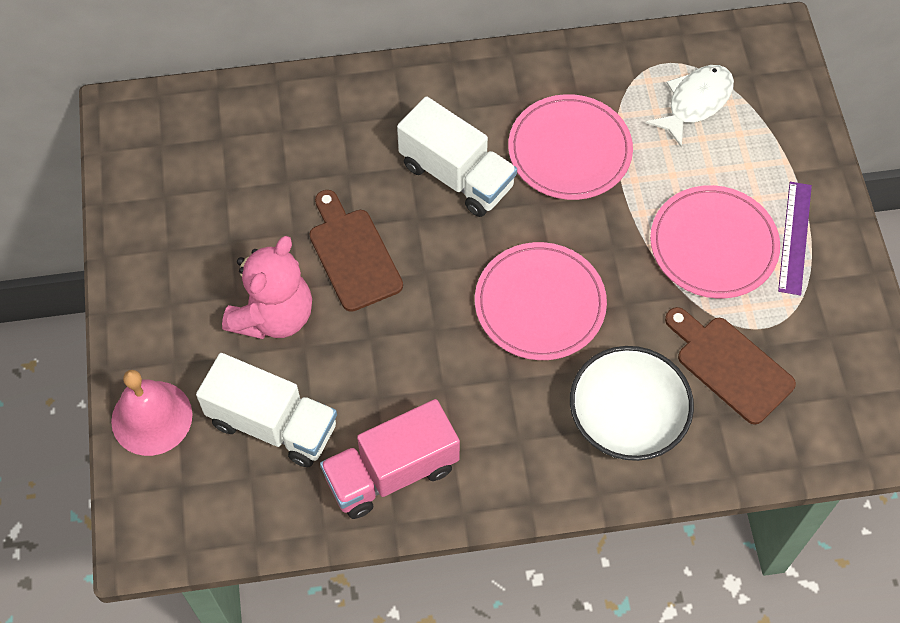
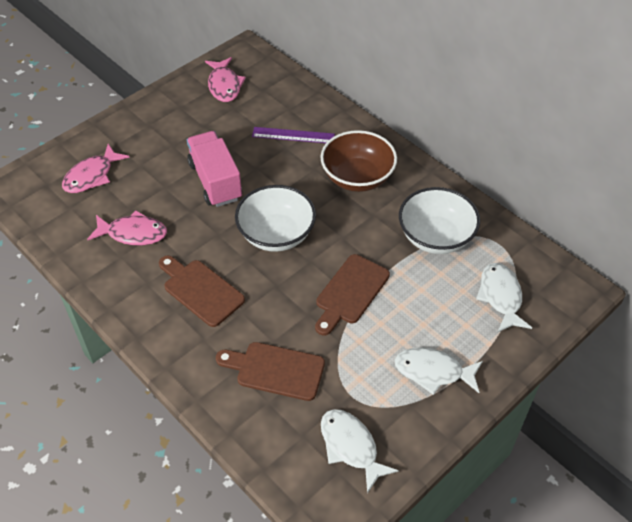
brown bowl: 0 -> 1
brown cutting board: 2 -> 3
pink bell: 1 -> 0
pink fish: 0 -> 3
pink plate: 3 -> 0
pink teddy bear: 1 -> 0
white bowl: 1 -> 2
white fish: 1 -> 3
white truck: 2 -> 0

